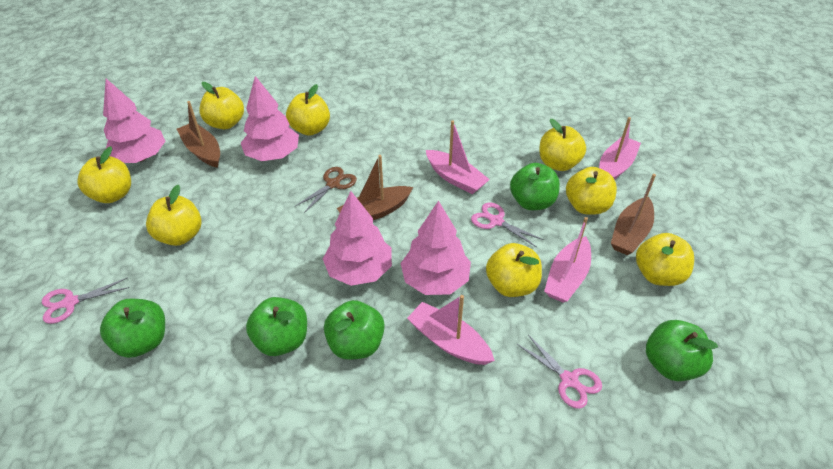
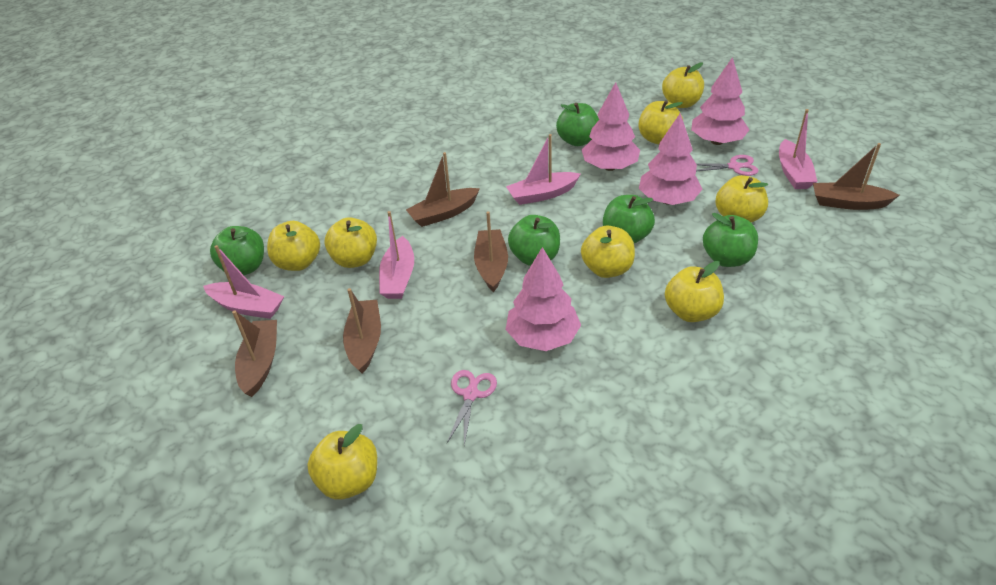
brown boat: 3 -> 5
brown scissors: 1 -> 0
pink scissors: 3 -> 2

